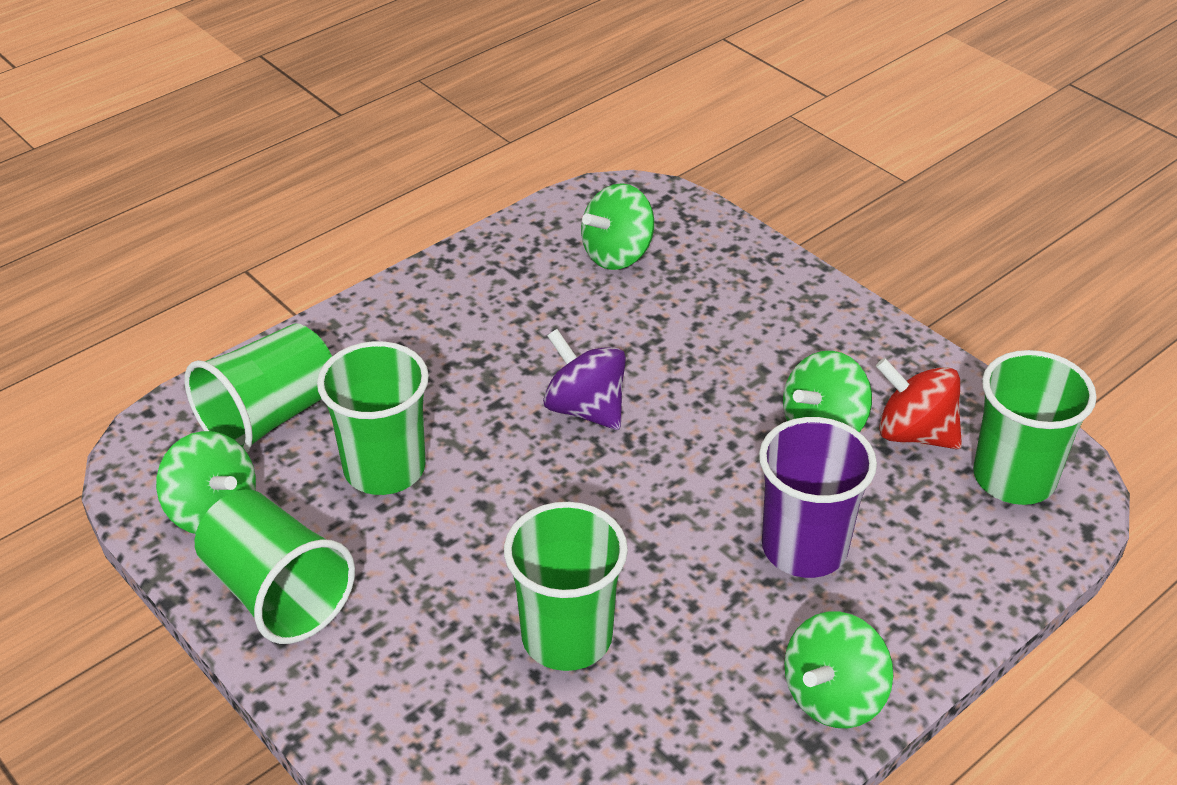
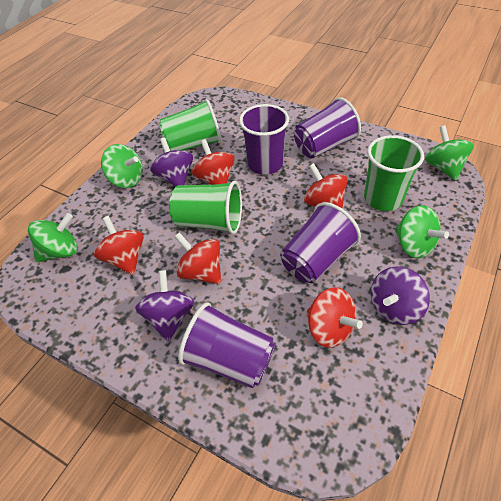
green cup: 5 -> 3
purple cup: 1 -> 4
purple spinning top: 1 -> 3
red spinning top: 1 -> 5

